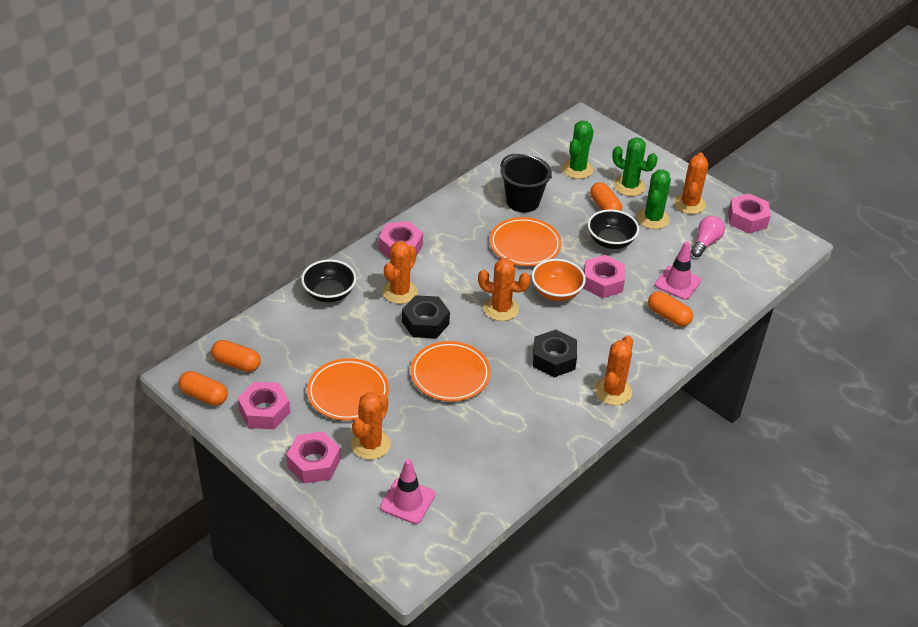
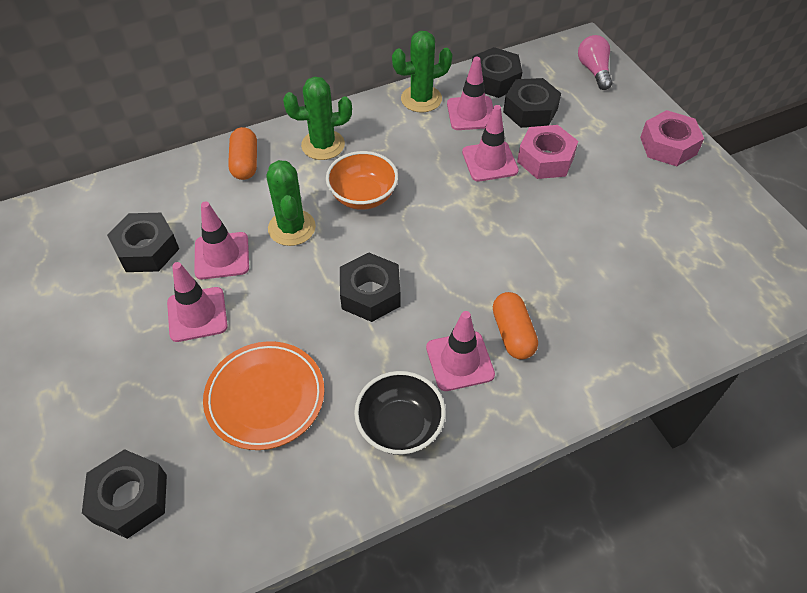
black bowl: 2 -> 1
black bucket: 1 -> 0
black nut: 2 -> 5
orange cactus: 5 -> 0
orange capsule: 4 -> 2
orange plate: 3 -> 1
pink nut: 5 -> 2
pink traffic cone: 2 -> 5

